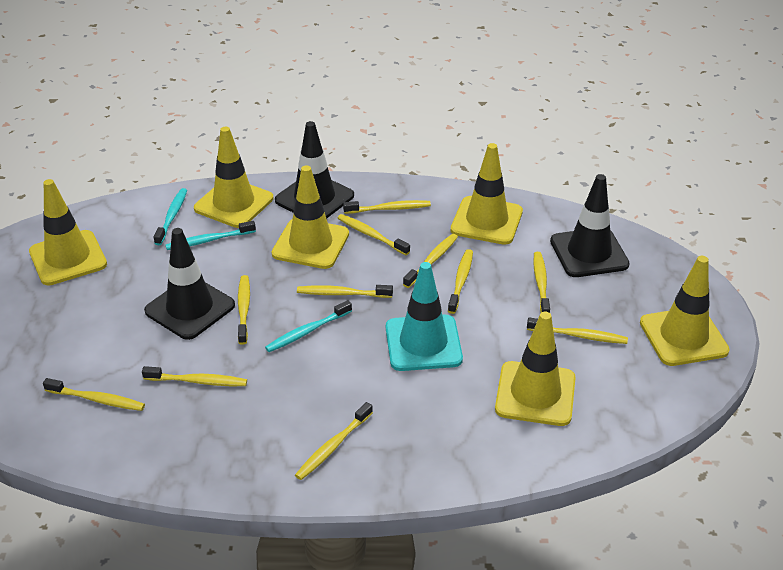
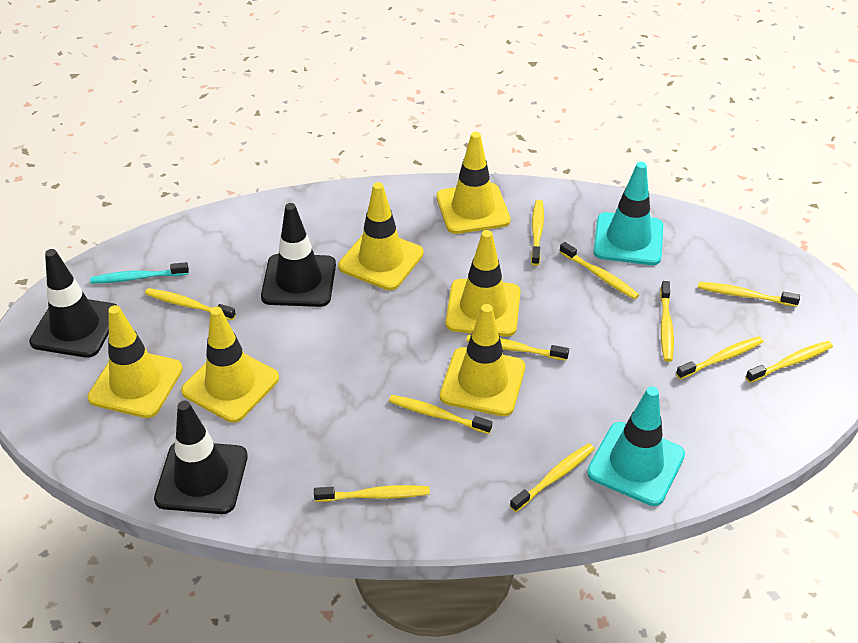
turquoise toothbrush: 3 -> 1
turquoise traffic cone: 1 -> 2

